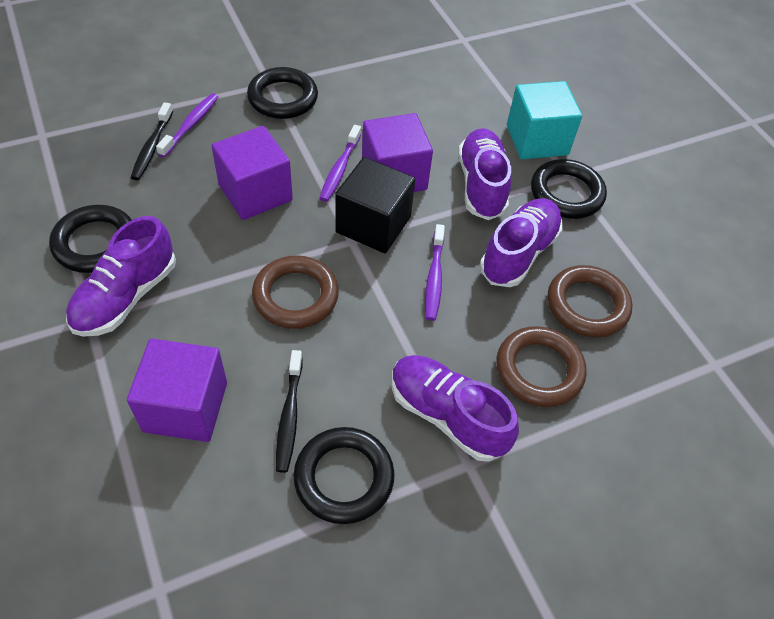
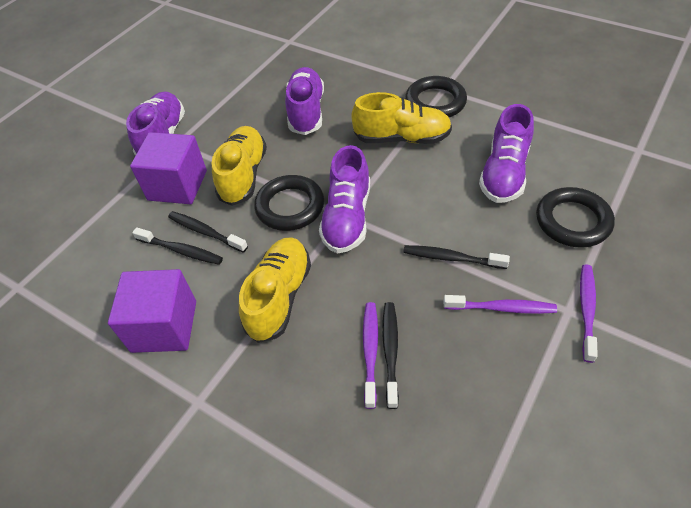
black cube: 1 -> 0
black ring: 4 -> 3
black toothbrush: 2 -> 4
brown ring: 3 -> 0
purple cube: 3 -> 2
turquoise cube: 1 -> 0
yellow shoe: 0 -> 3

